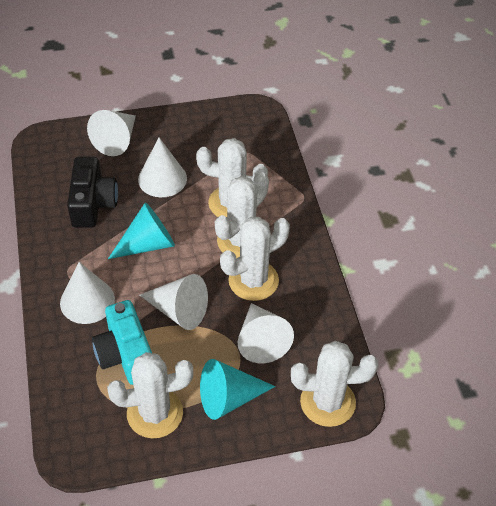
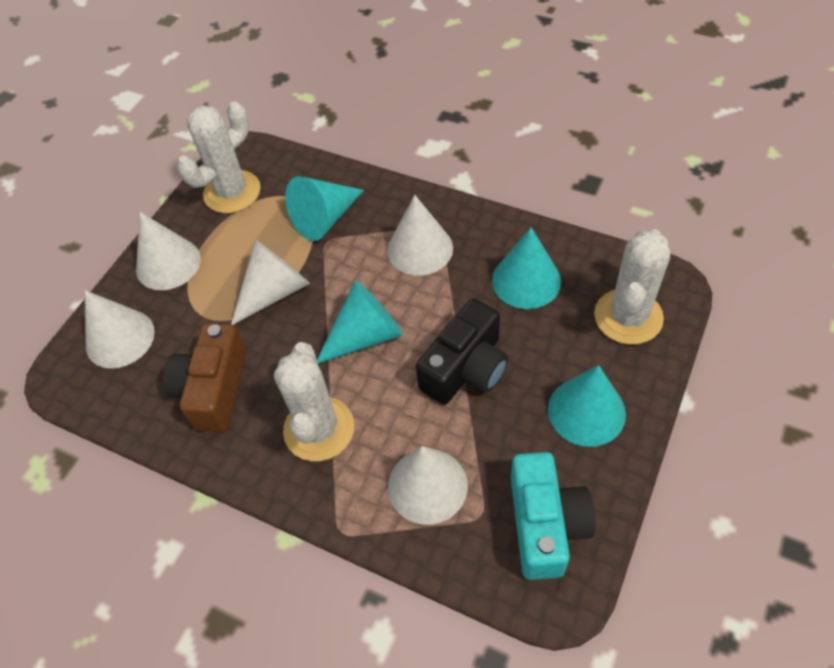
brown camera: 0 -> 1
turquoise cone: 2 -> 4
white cactus: 5 -> 3

